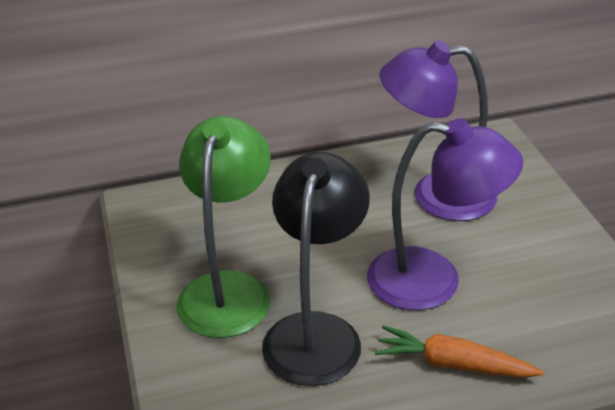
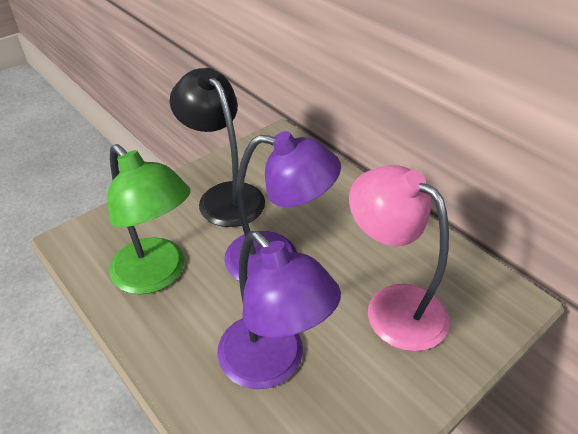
orange carrot: 1 -> 0
pink lamp: 0 -> 1

